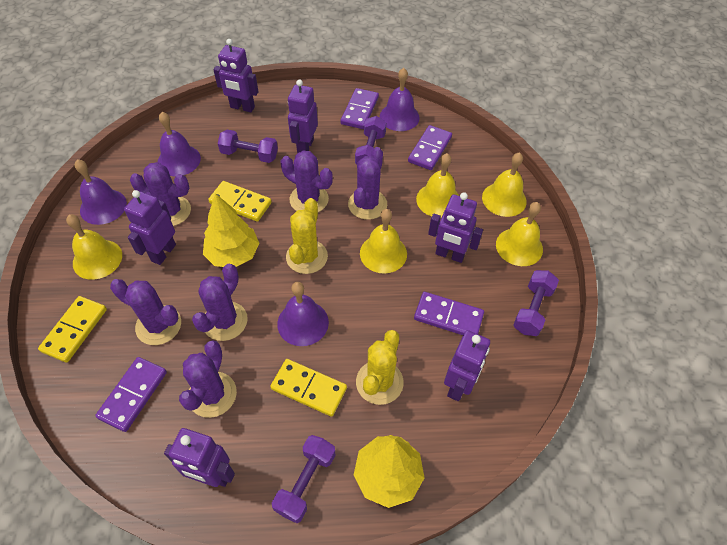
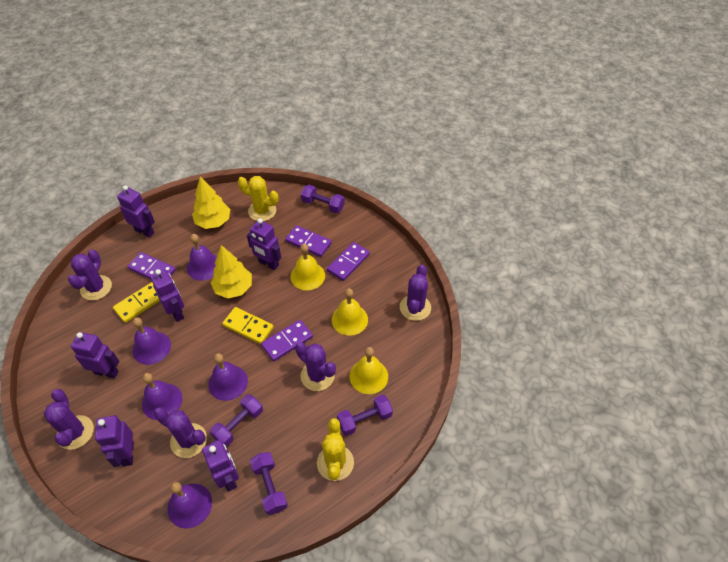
purple bell: 4 -> 5
purple cactus: 6 -> 5
yellow bell: 5 -> 3
yellow domino: 3 -> 2

